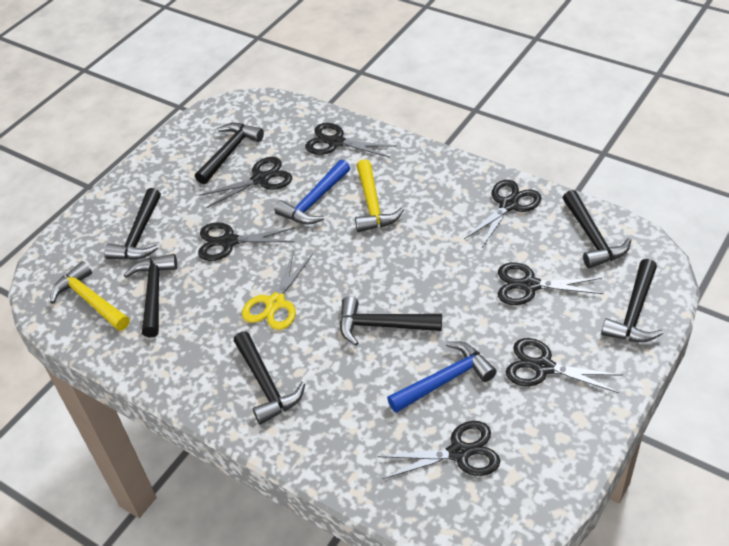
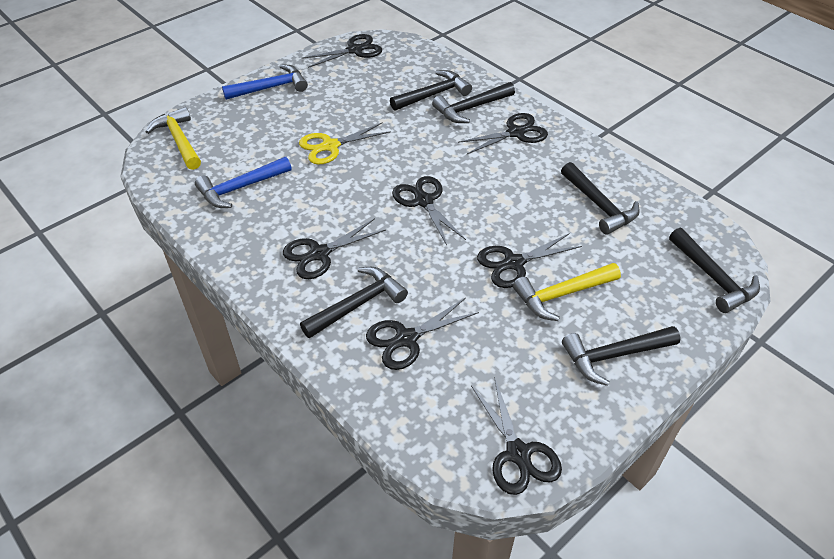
black hammer: 7 -> 6

